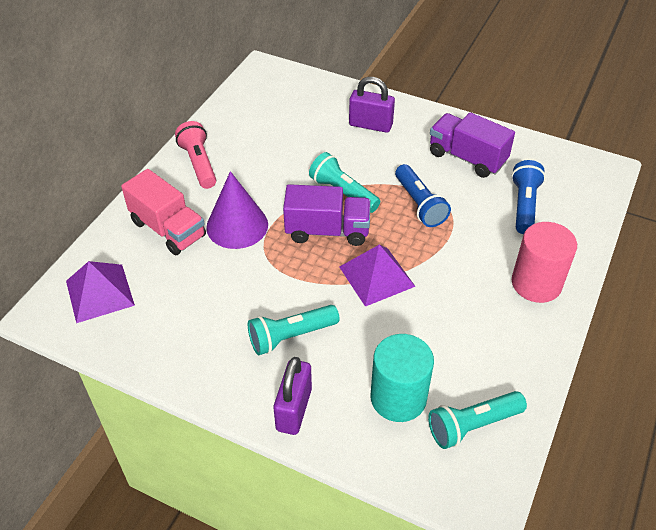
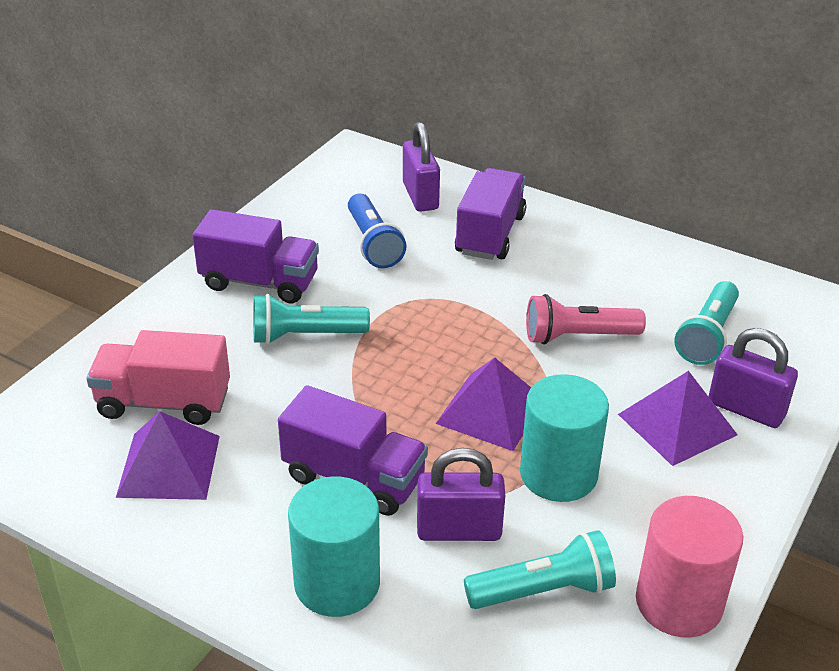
blue flashlight: 2 -> 1
purple cone: 1 -> 0
purple padlock: 2 -> 3
purple pyramid: 2 -> 3
purple truck: 2 -> 3
turquoise cylinder: 1 -> 2

